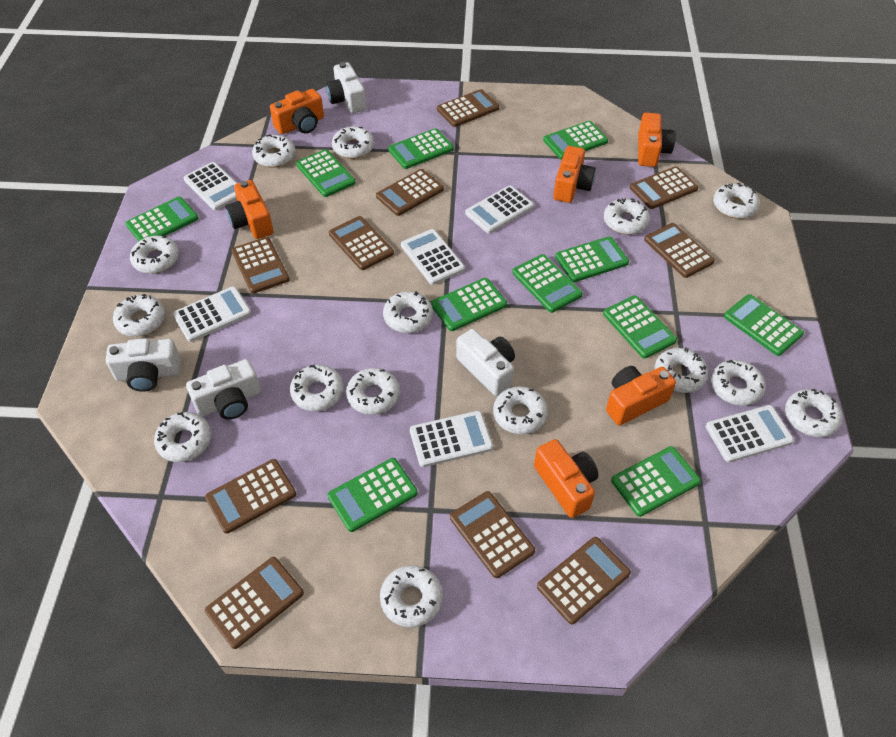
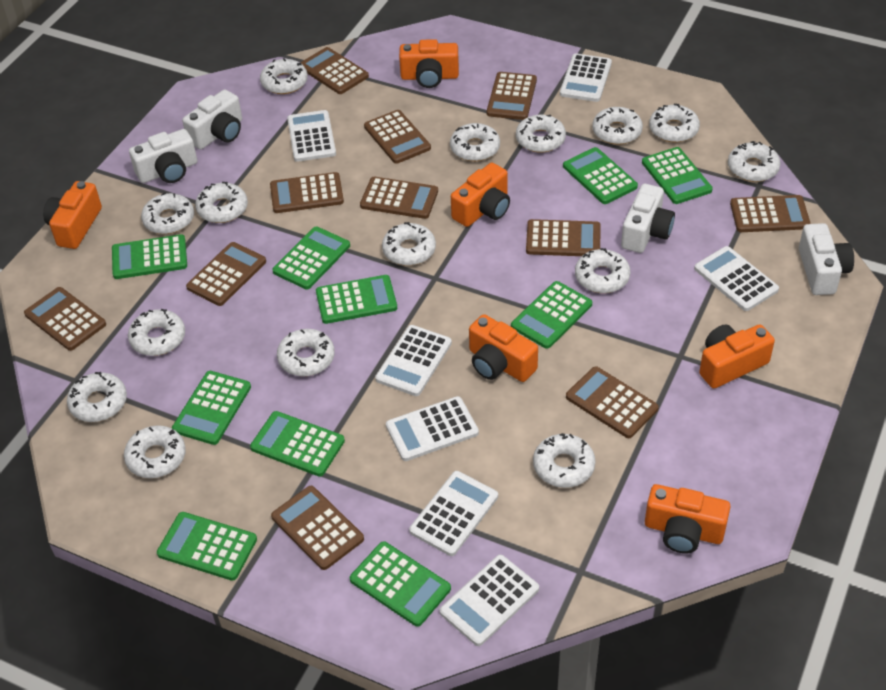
brown calculator: 10 -> 11
green calculator: 11 -> 10
white calculator: 6 -> 7

